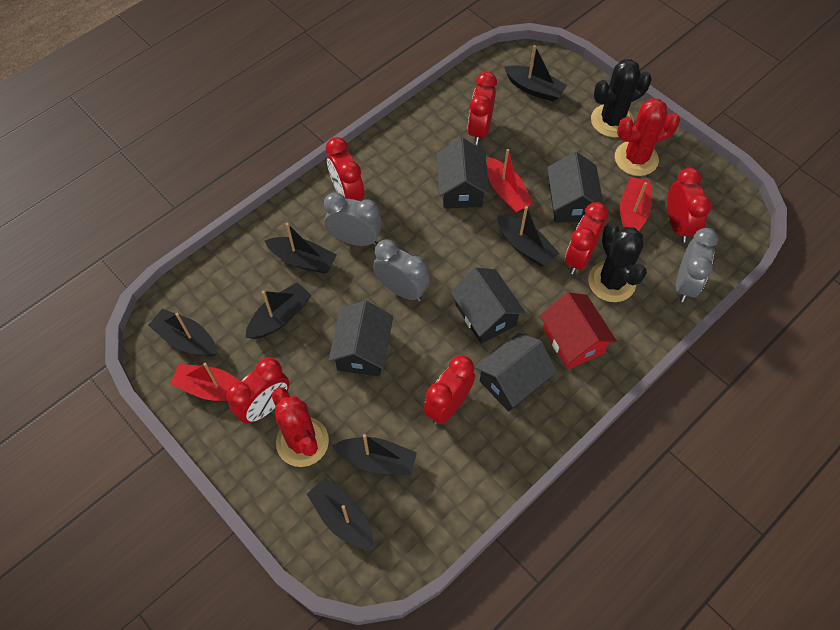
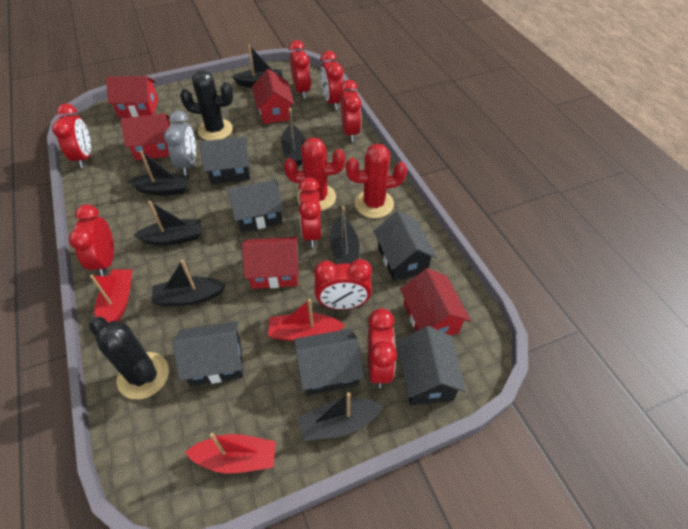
black house: 5 -> 6
grey clock: 3 -> 1
red clock: 6 -> 8
red house: 1 -> 5

